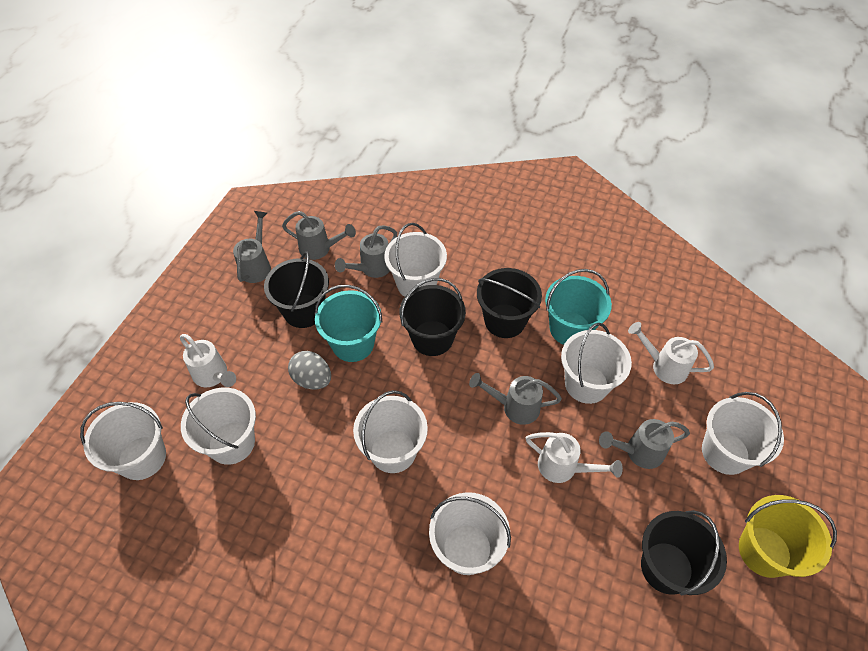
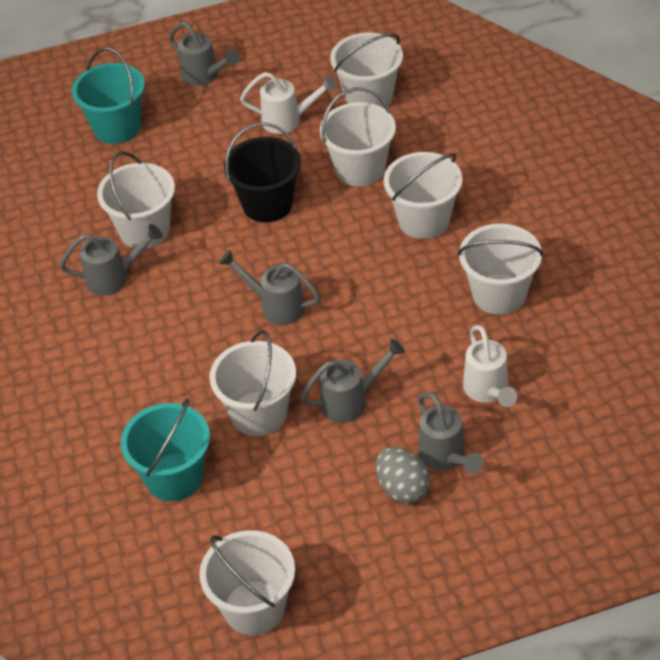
black bucket: 4 -> 1
white watering can: 3 -> 2
yellow bucket: 1 -> 0

